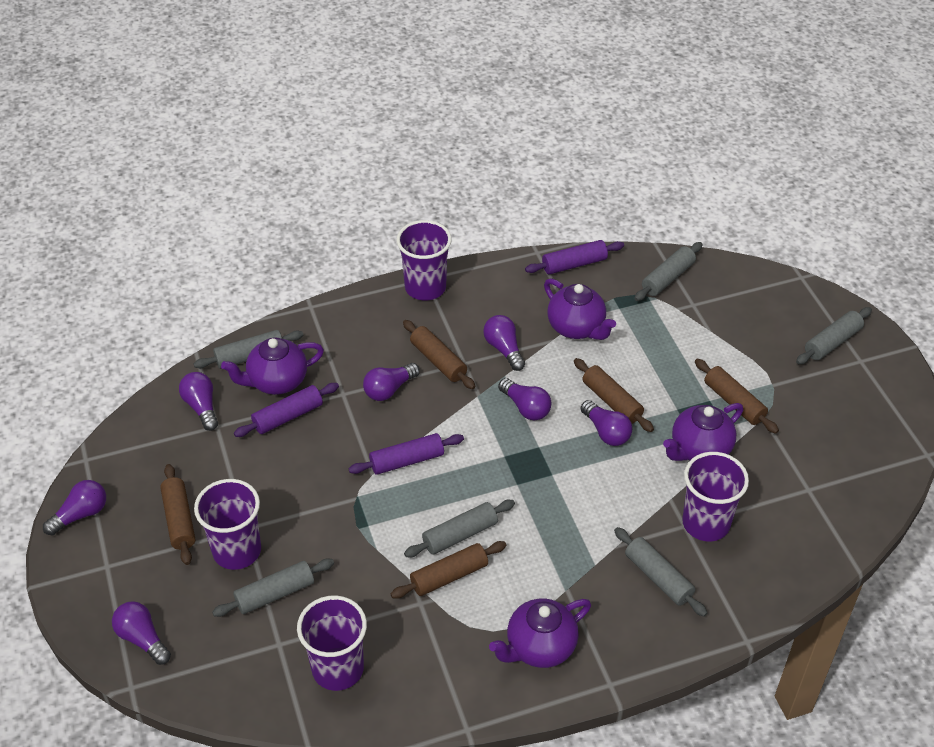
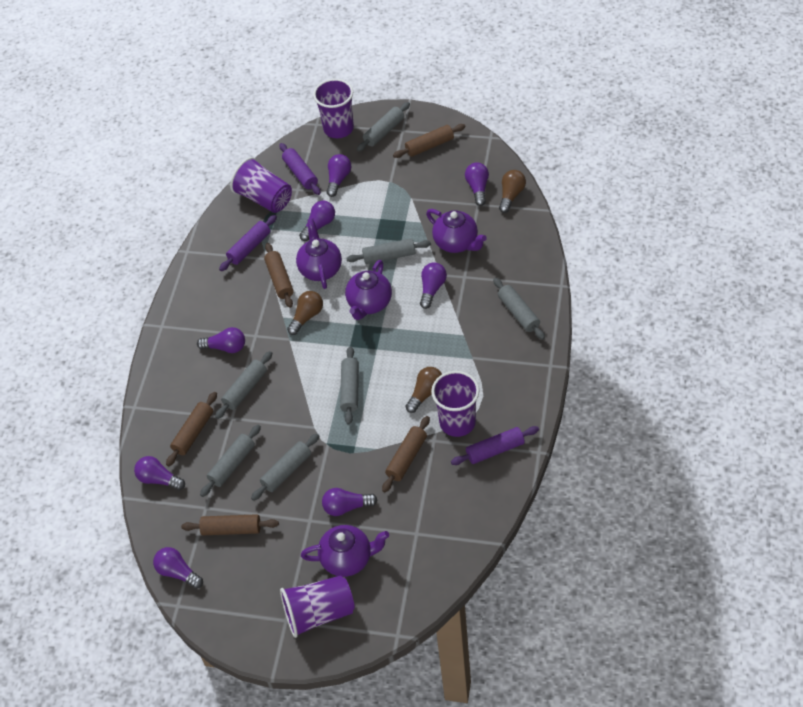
brown light bulb: 0 -> 3
grey rolling pin: 6 -> 7
purple light bulb: 7 -> 8

